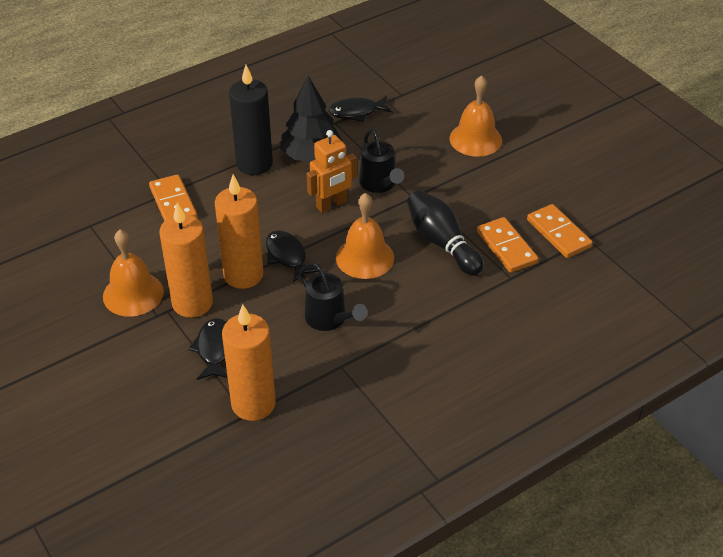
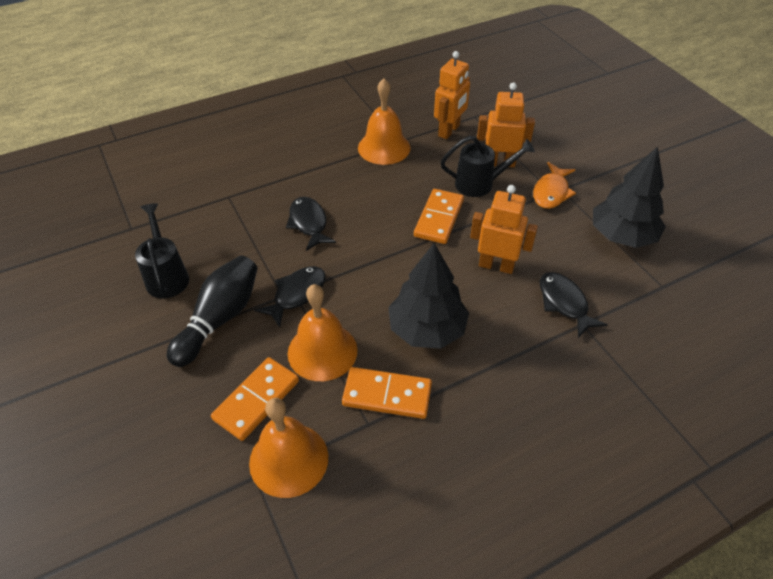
black candle: 1 -> 0
black tree: 1 -> 2
orange candle: 3 -> 0
orange fish: 0 -> 1
orange robot: 1 -> 3

